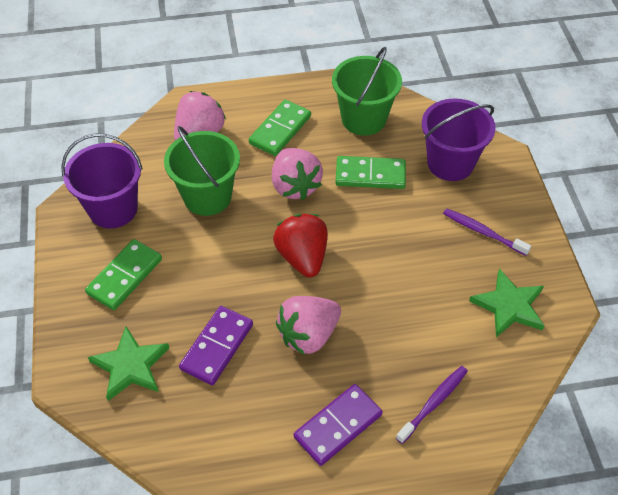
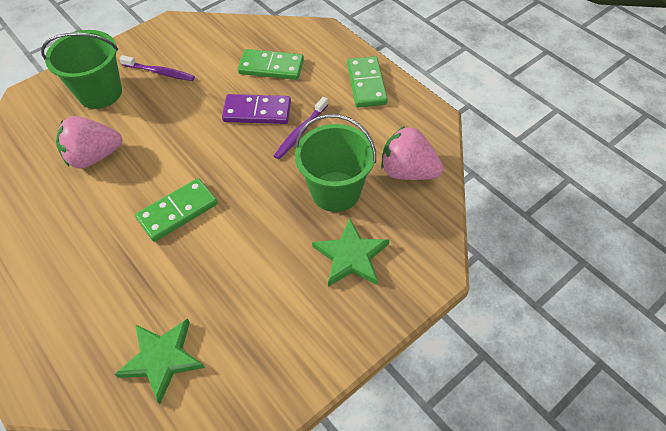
pink strawberry: 3 -> 2
purple bucket: 2 -> 0
purple domino: 2 -> 1
red strawberry: 1 -> 0

